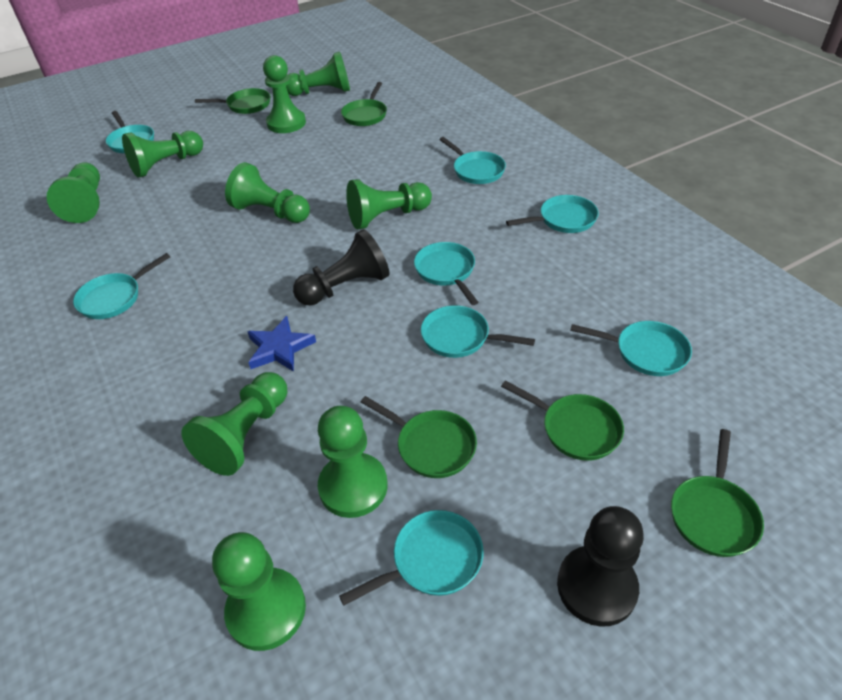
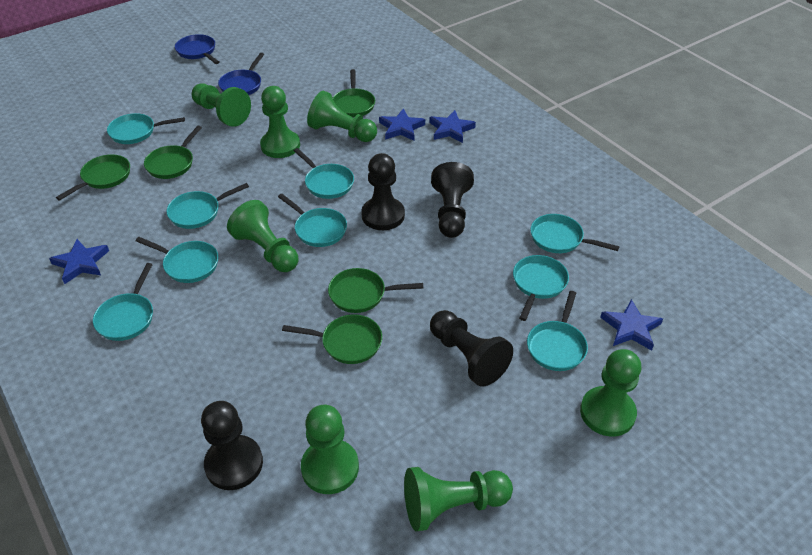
black pawn: 2 -> 4
blue pan: 0 -> 2
blue star: 1 -> 4
green pawn: 9 -> 7
turquoise pan: 8 -> 9

